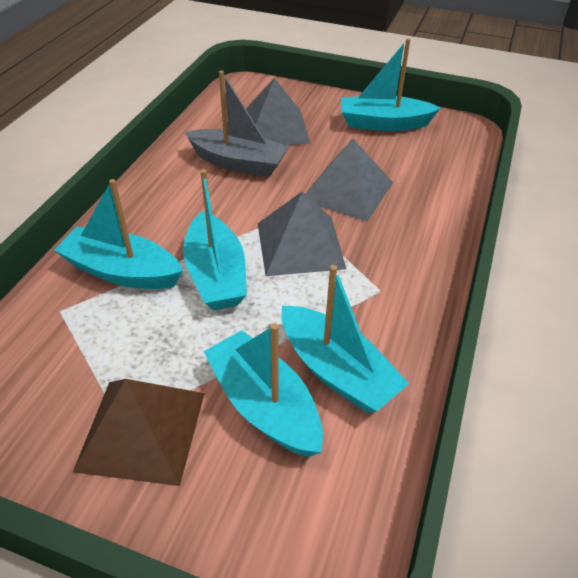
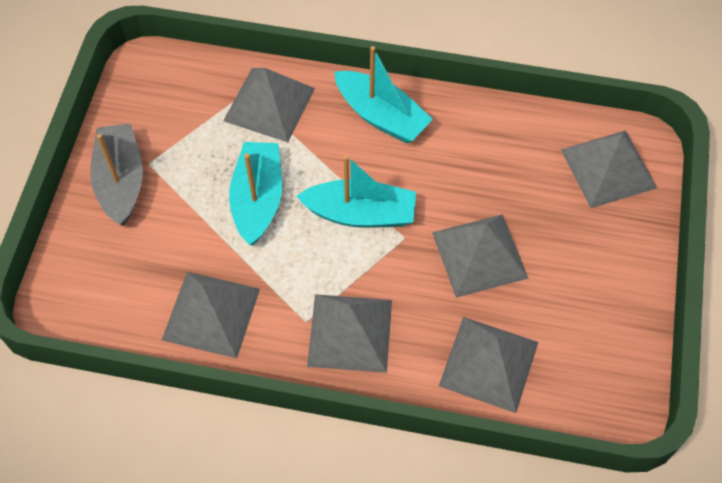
brown pyramid: 1 -> 0
grey pyramid: 3 -> 6
turquoise boat: 5 -> 3

